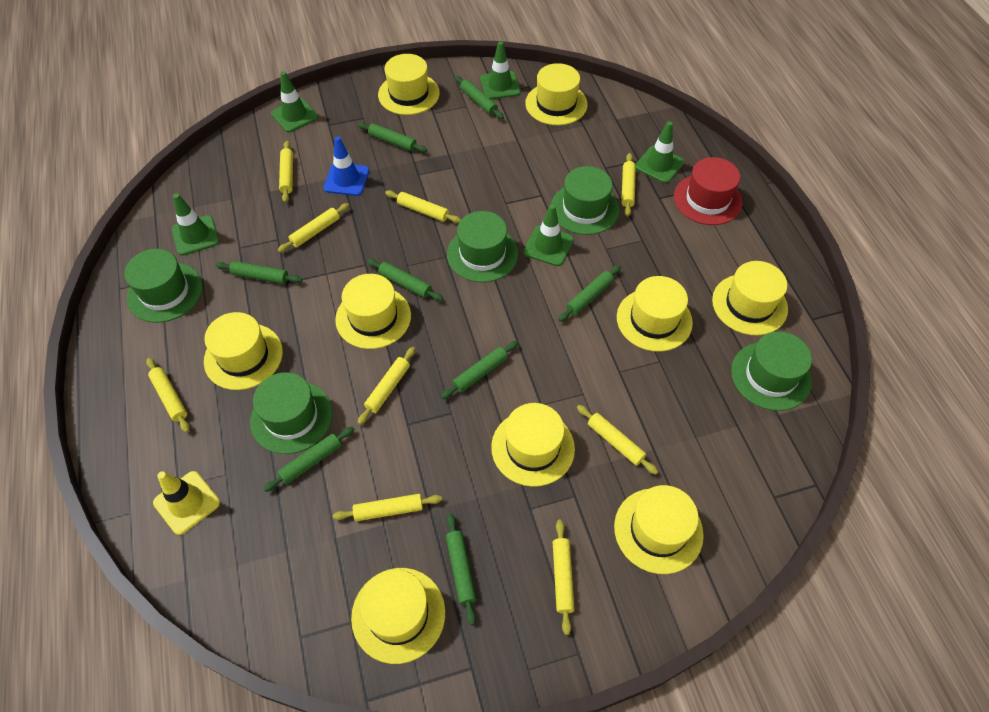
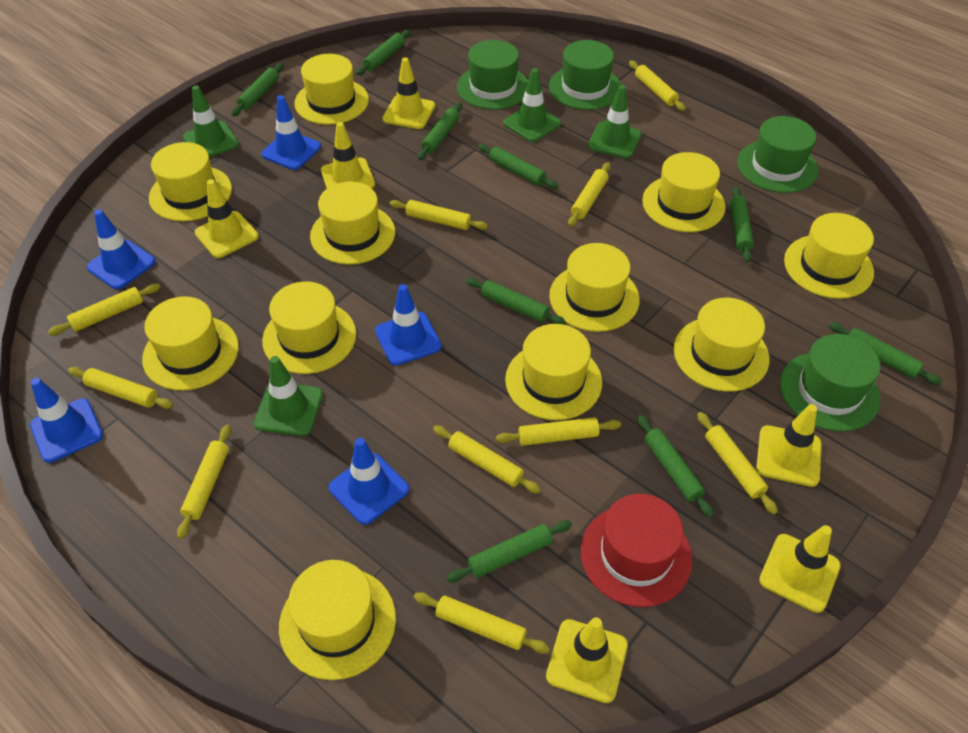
blue traffic cone: 1 -> 5
green hat: 5 -> 4
green rolling pin: 8 -> 9
green traffic cone: 5 -> 4
yellow hat: 9 -> 11
yellow rolling pin: 9 -> 10
yellow traffic cone: 1 -> 6

